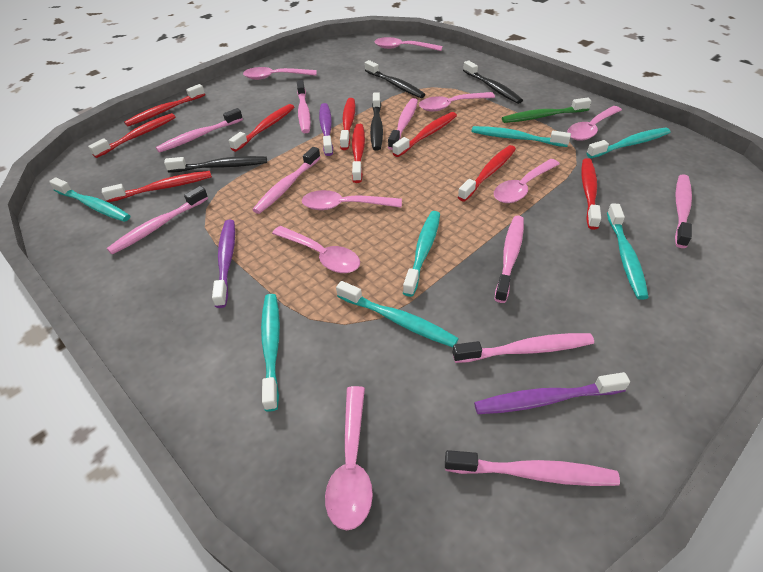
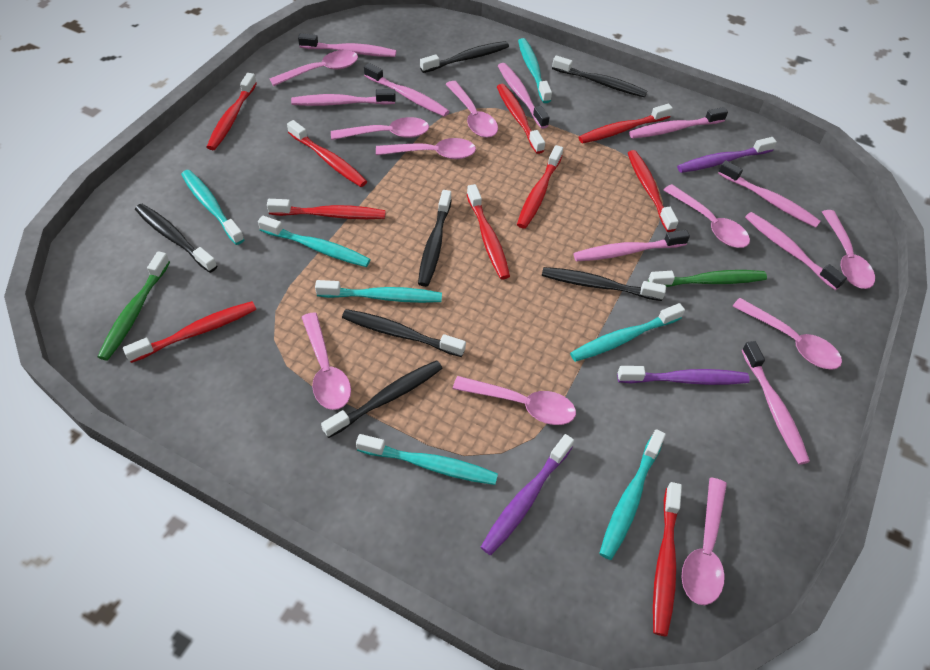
black toothbrush: 4 -> 7
green toothbrush: 1 -> 2
pink spoon: 8 -> 10
red toothbrush: 9 -> 10

